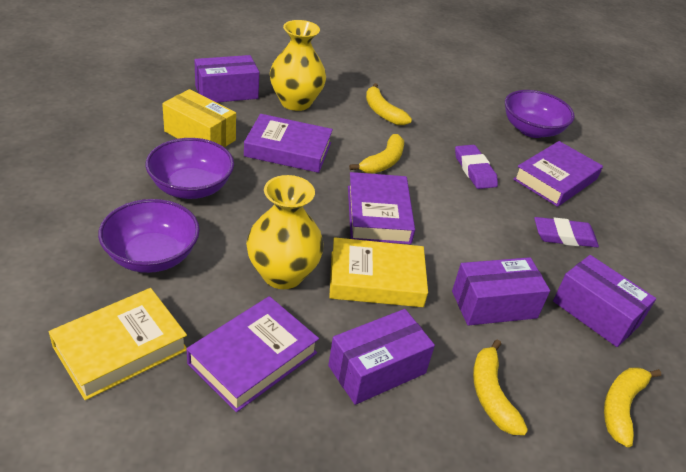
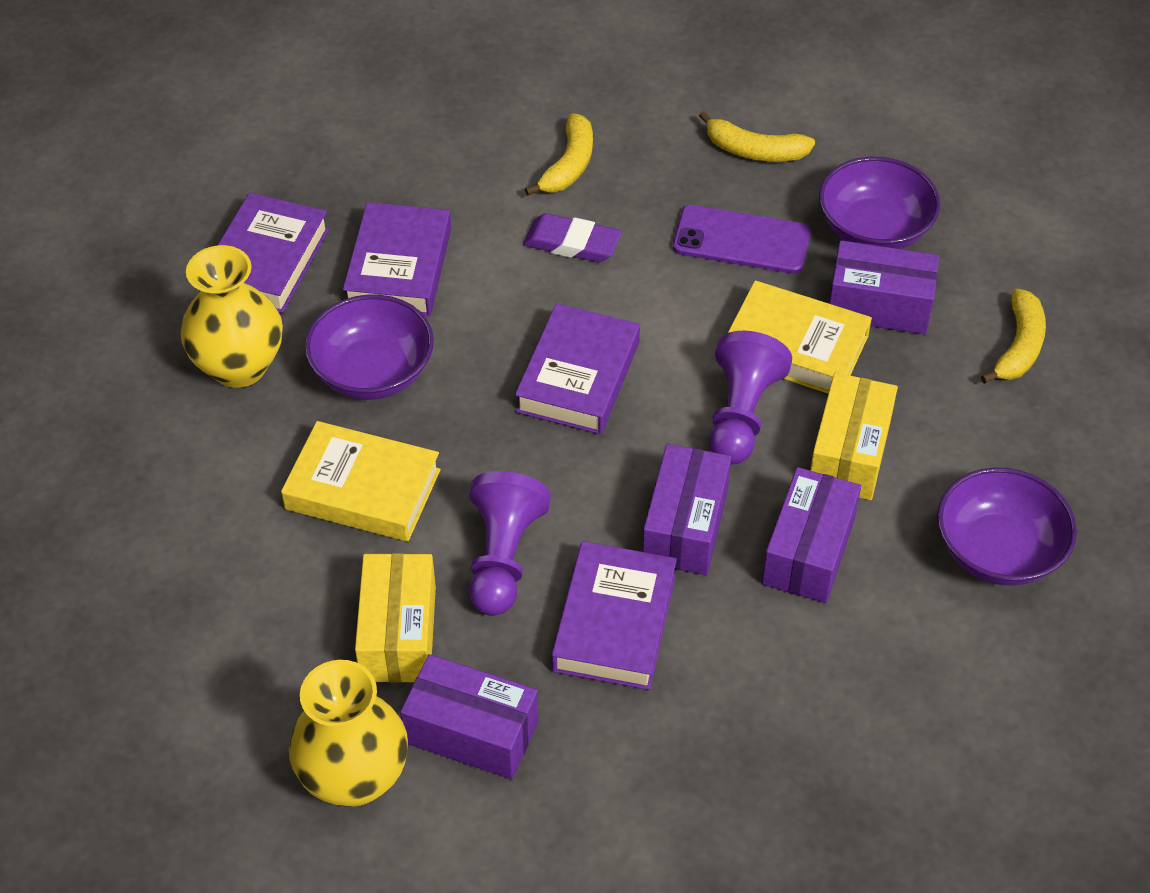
purple eraser: 2 -> 1
purple pawn: 0 -> 2
purple phone: 0 -> 1
yellow banana: 4 -> 3
yellow box: 1 -> 2

